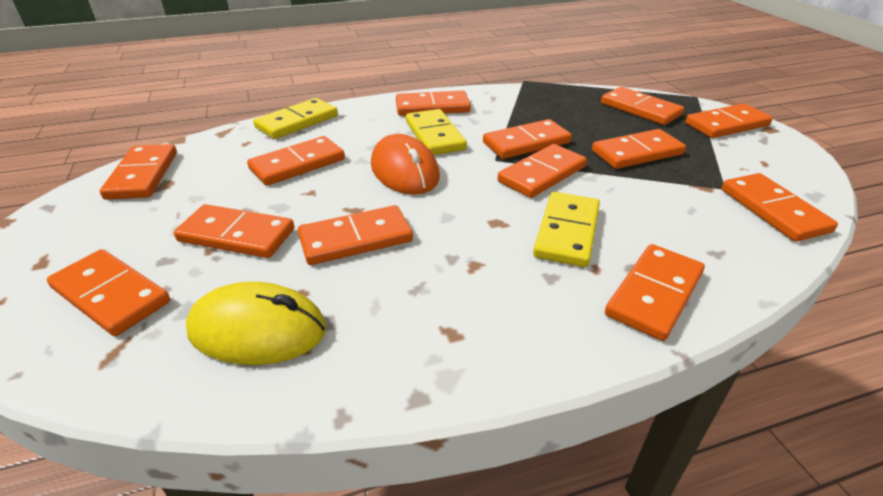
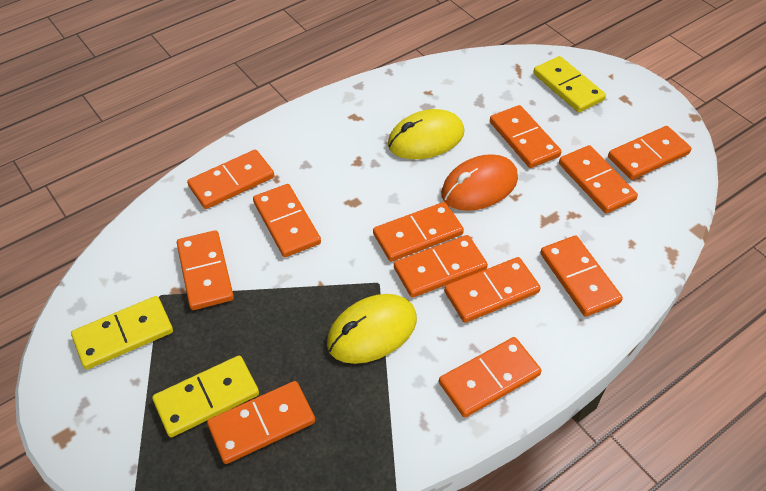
orange domino: 13 -> 12
yellow mouse: 1 -> 2

